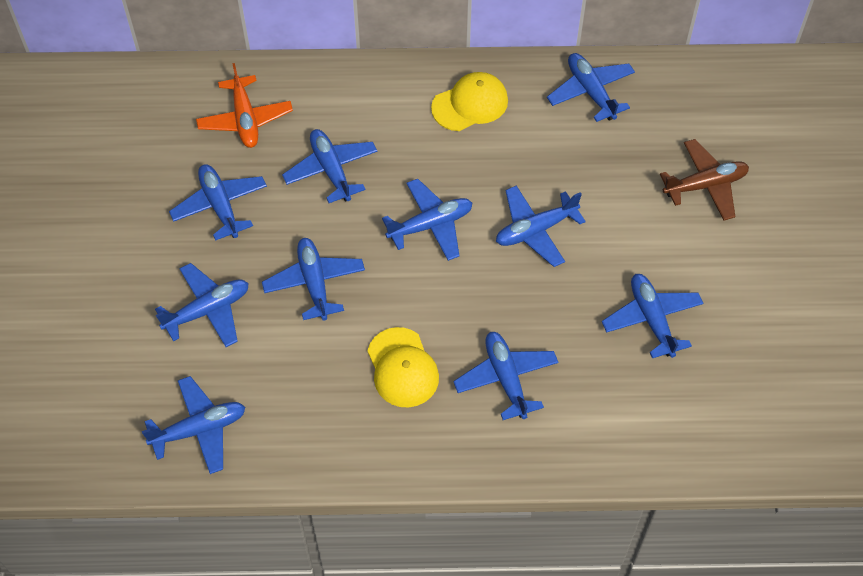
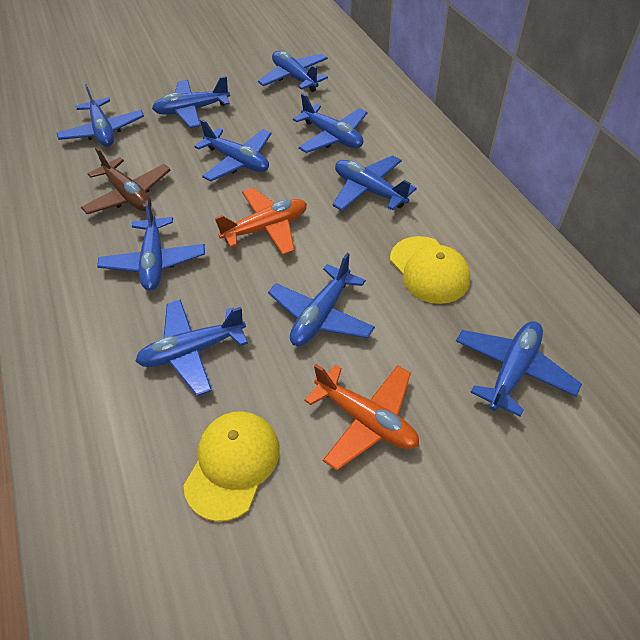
orange plane: 1 -> 2

